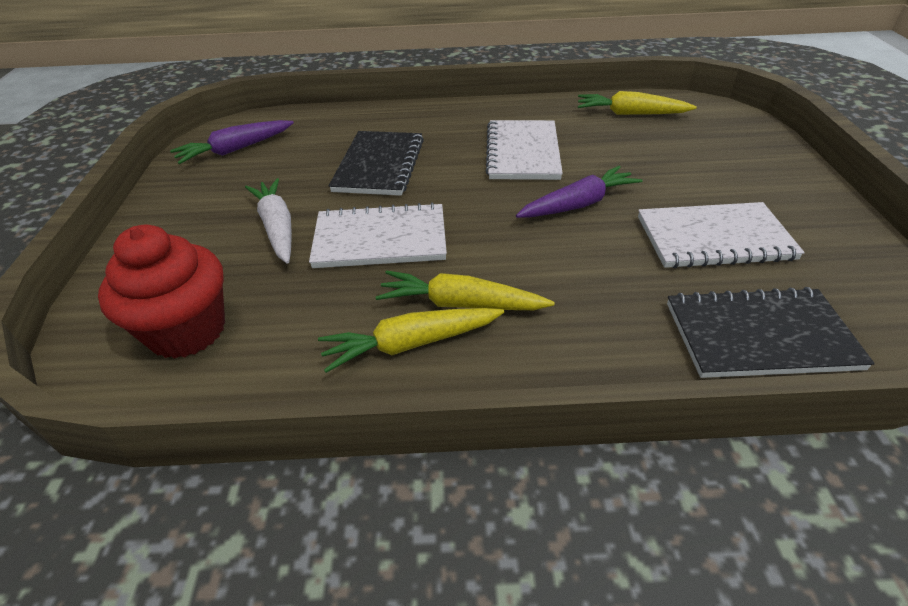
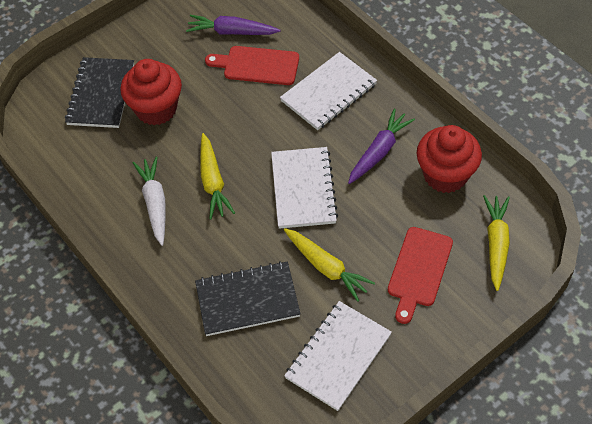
red cupcake: 1 -> 2
red cutting board: 0 -> 2

